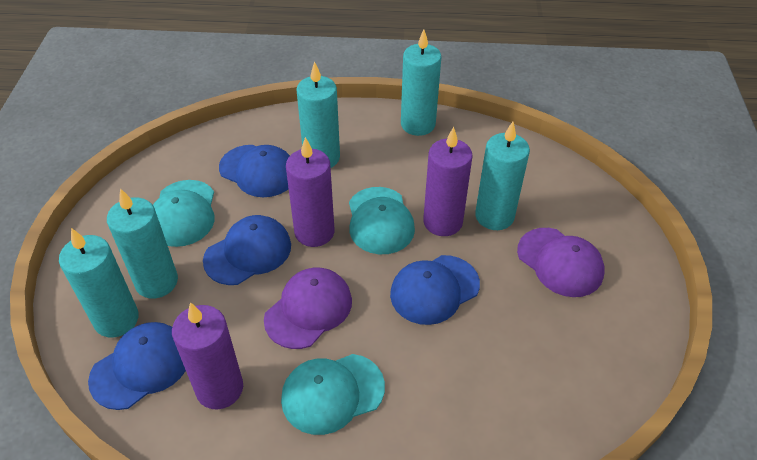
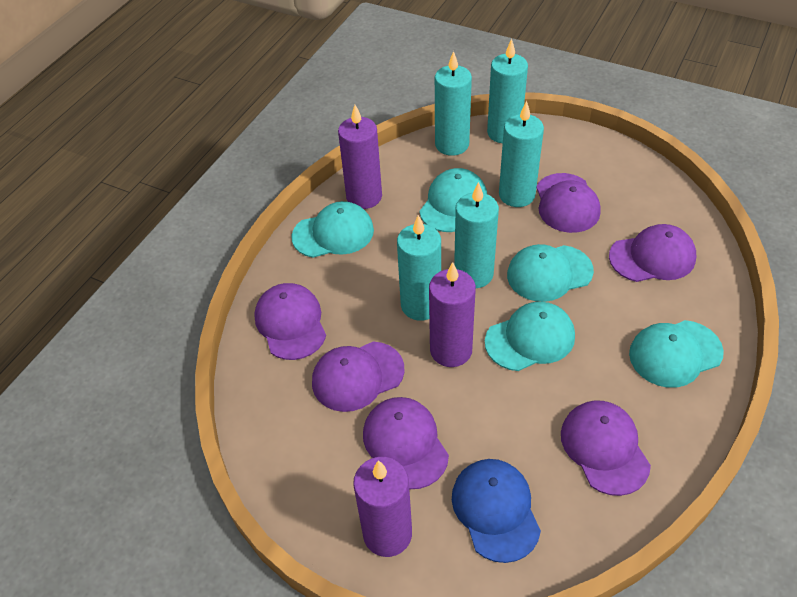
blue cap: 4 -> 1
purple cap: 2 -> 6
turquoise cap: 3 -> 5

